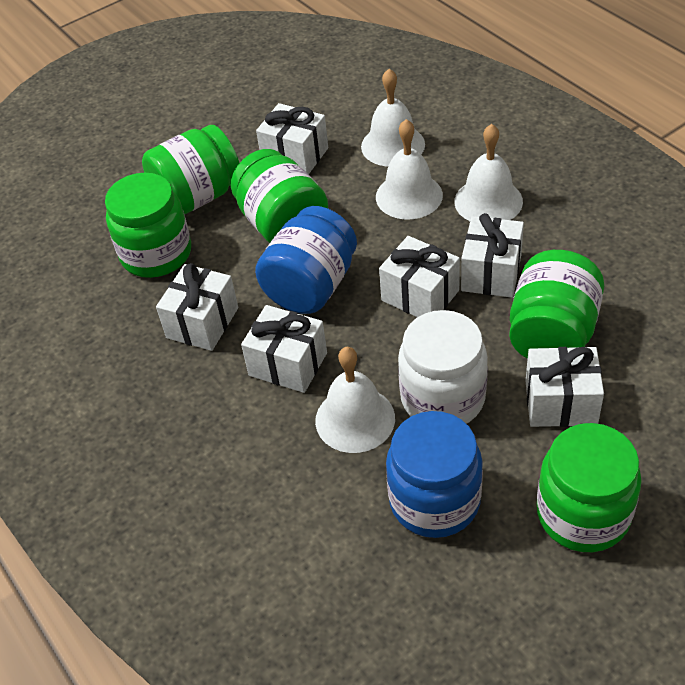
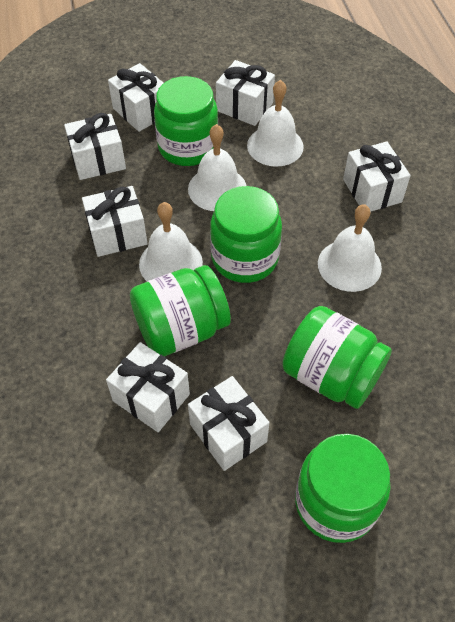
blue jar: 2 -> 0
white gift: 6 -> 7
white jar: 1 -> 0

